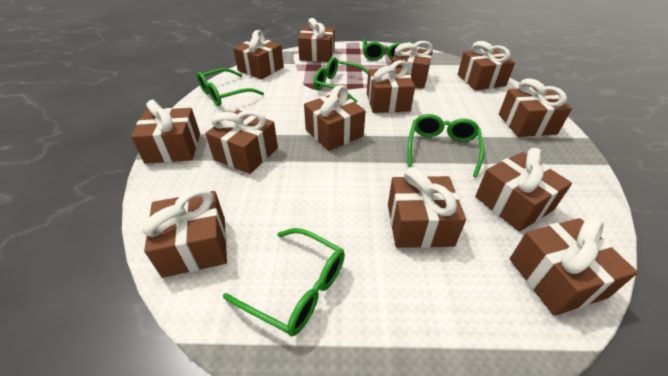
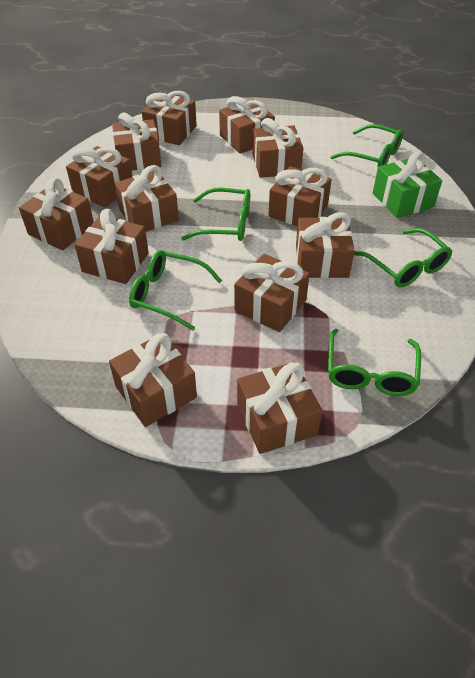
green gift: 0 -> 1

